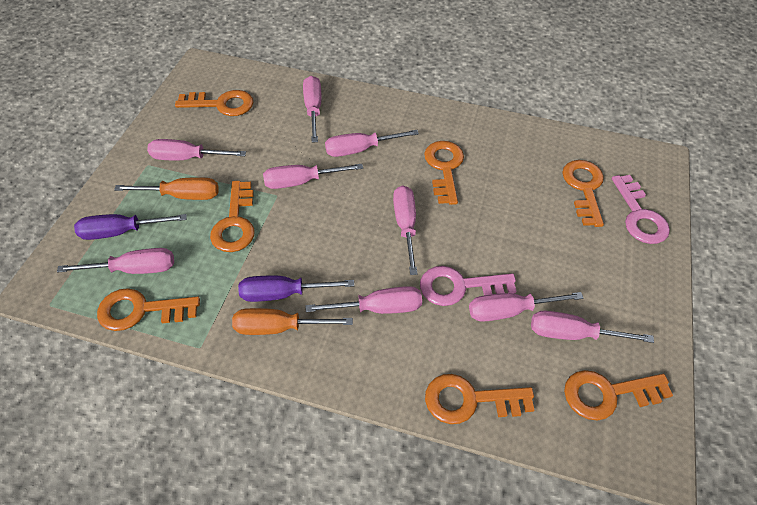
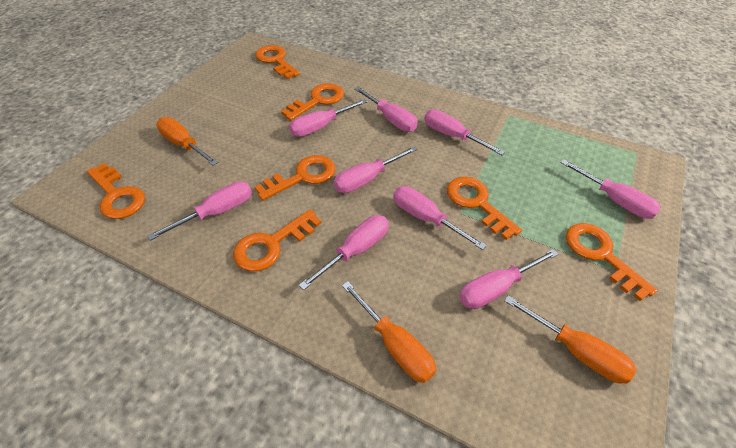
orange screwdriver: 2 -> 3
pink key: 2 -> 0
purple screwdriver: 2 -> 0

